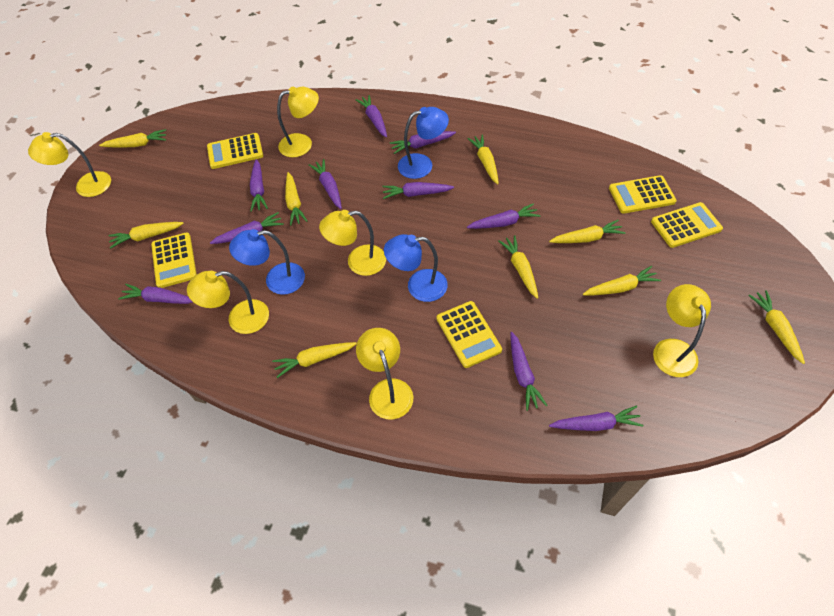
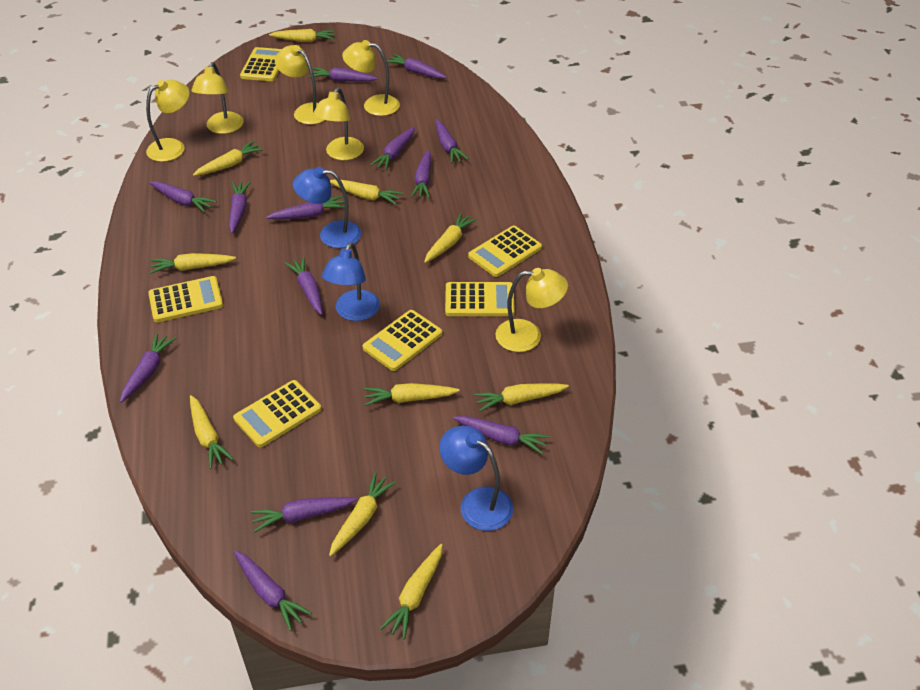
purple carrot: 10 -> 13
yellow calculator: 5 -> 6
yellow carrot: 9 -> 10

